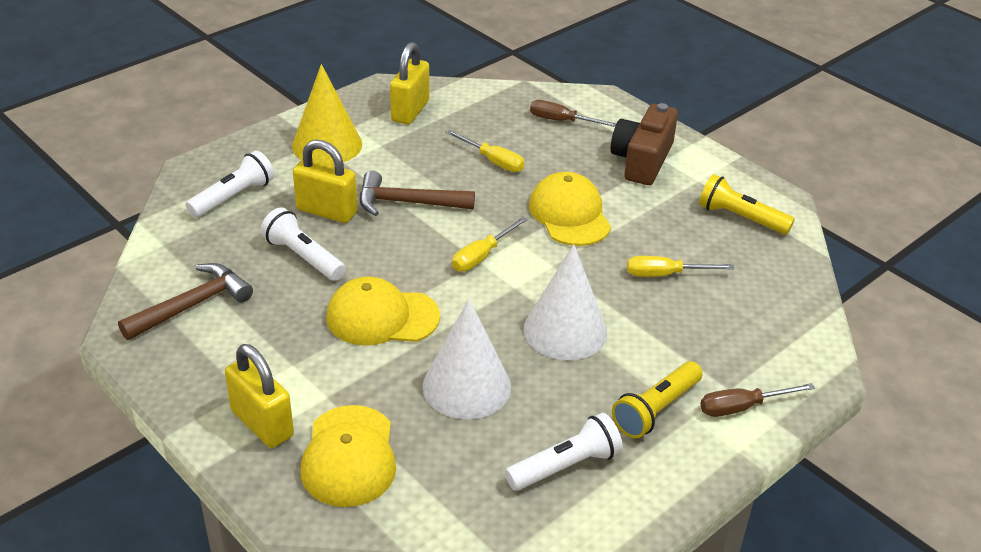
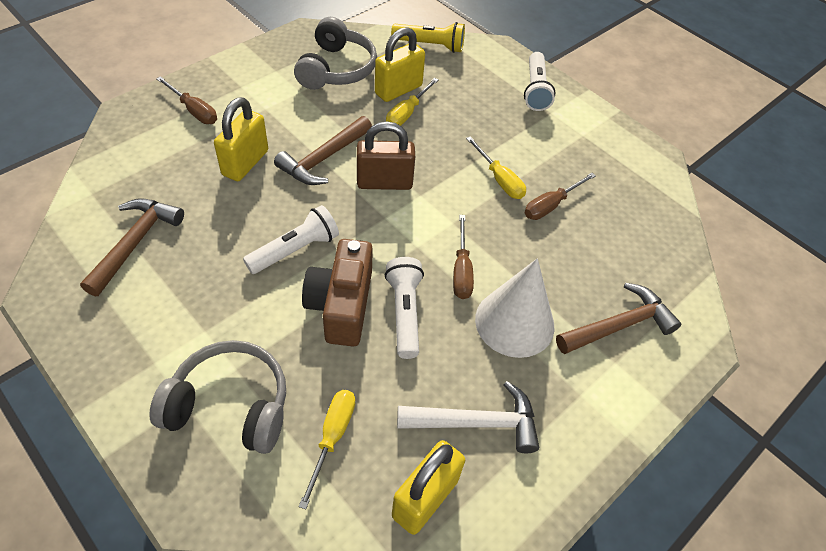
brown hammer: 2 -> 3
brown padlock: 0 -> 1
brown screwdriver: 2 -> 3
grey headphones: 0 -> 2
white cone: 2 -> 1
white hammer: 0 -> 1
yellow cap: 3 -> 0
yellow cone: 1 -> 0
yellow flashlight: 2 -> 1

